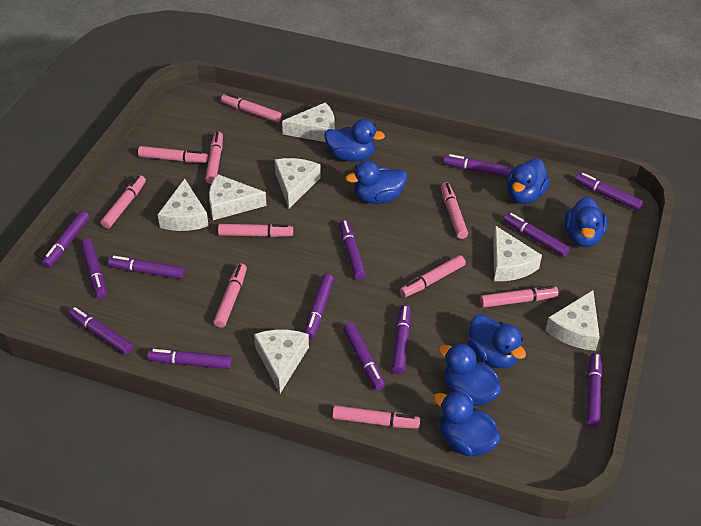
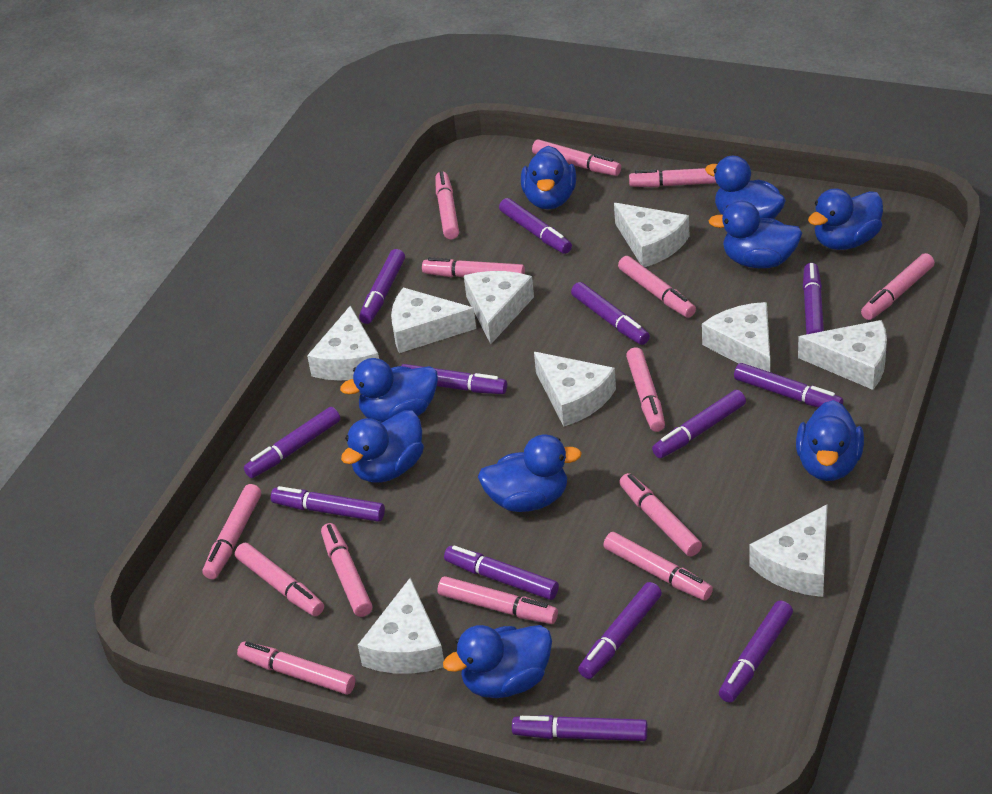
blue duck: 7 -> 9
pink marker: 10 -> 14
white cheese: 7 -> 9

